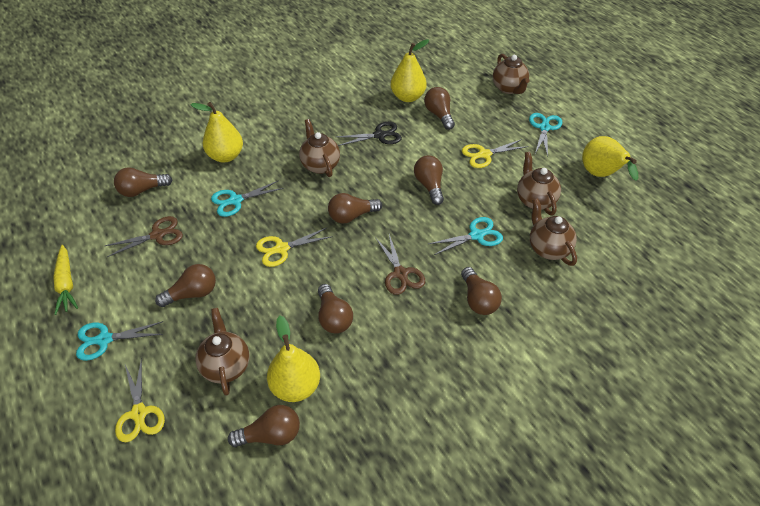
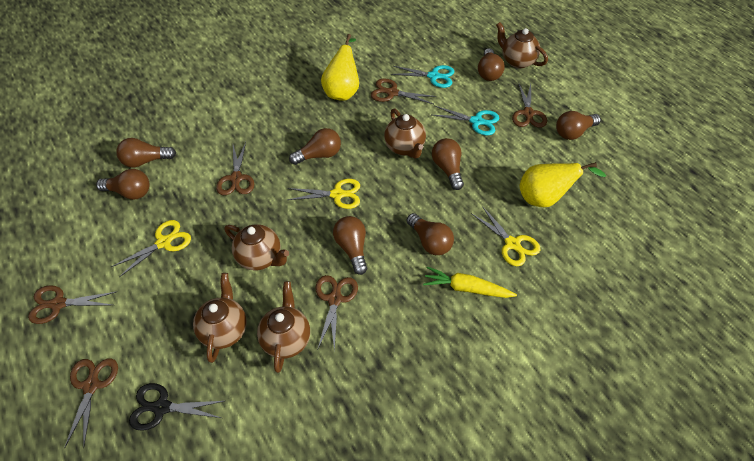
brown scissors: 2 -> 6
turquoise scissors: 4 -> 2
yellow pear: 4 -> 2

